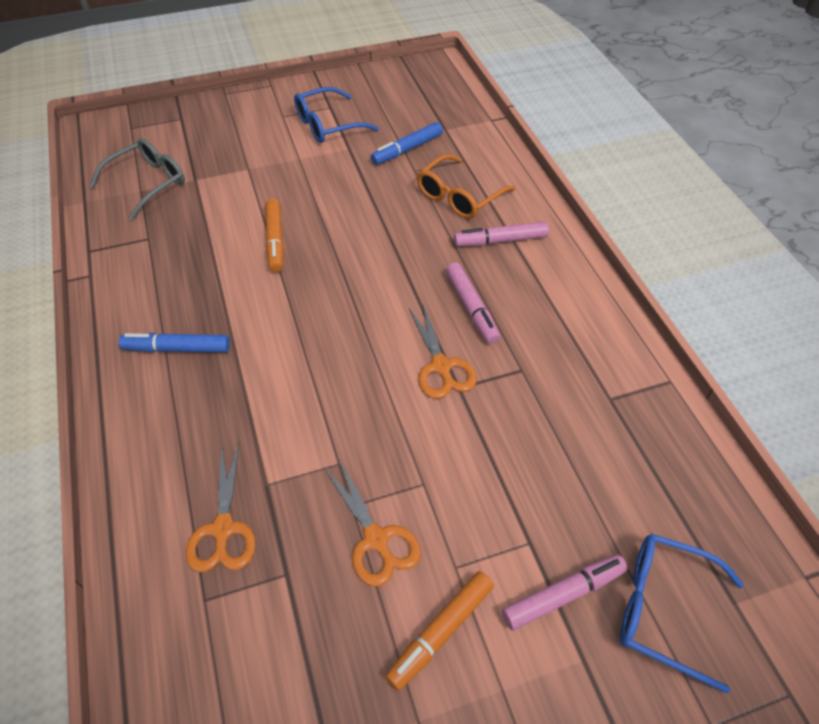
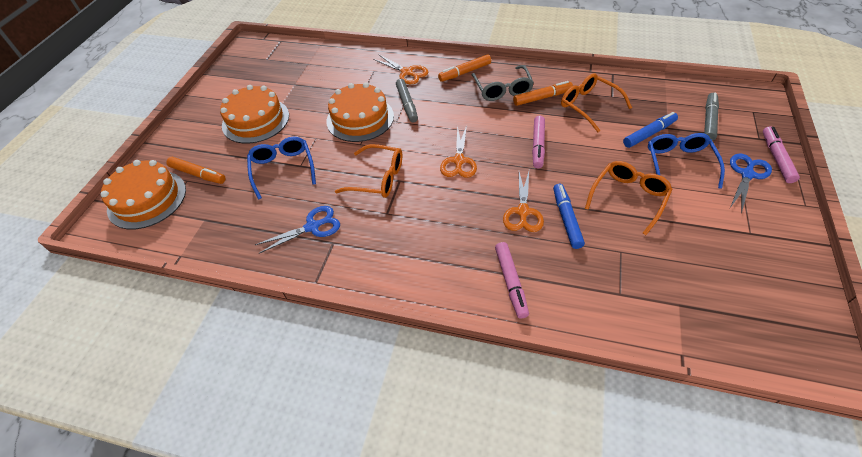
blue scissors: 0 -> 2
grey marker: 0 -> 2
orange cake: 0 -> 3
orange glasses: 1 -> 3
orange marker: 2 -> 3

